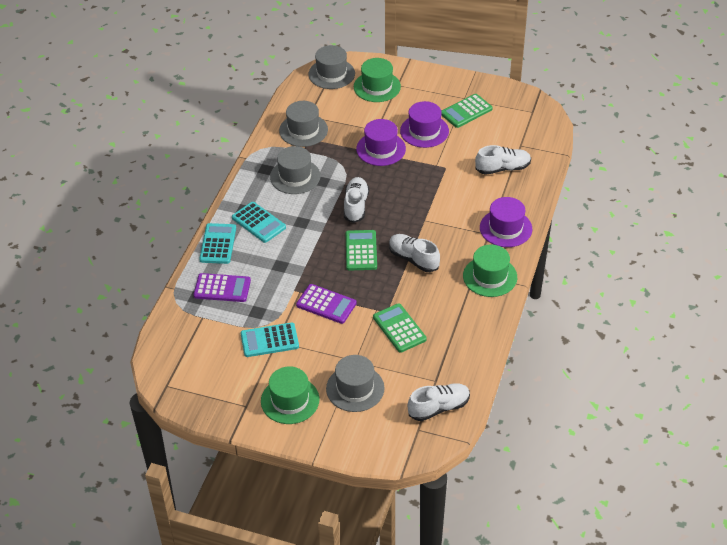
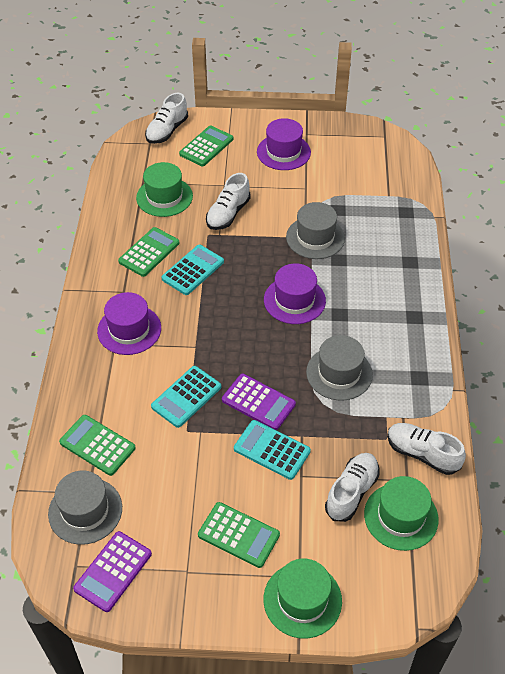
green calculator: 3 -> 4
grey hat: 4 -> 3

